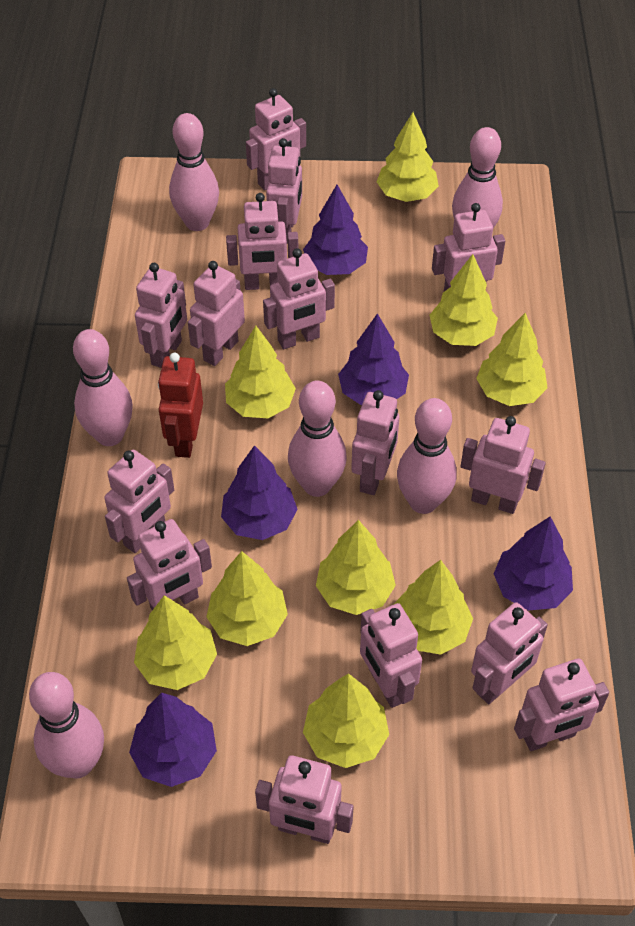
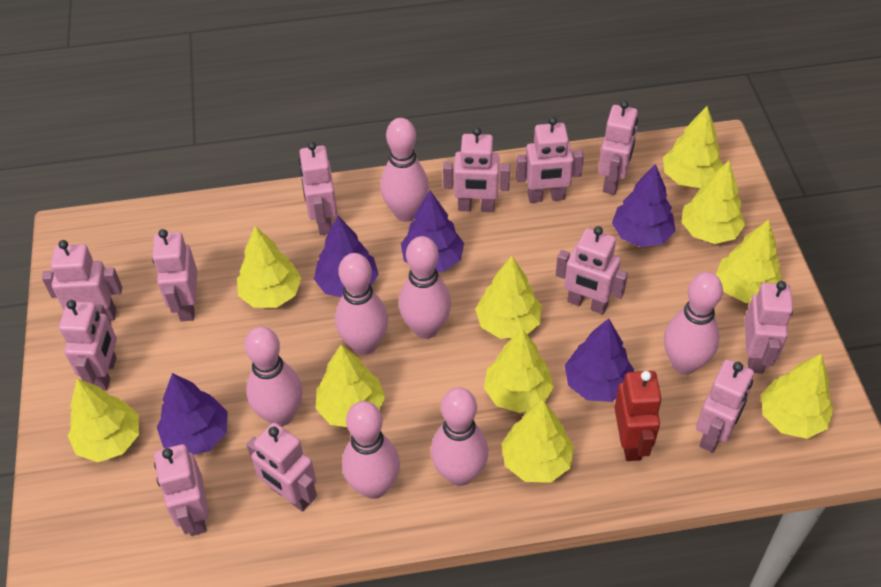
pink bowling pin: 6 -> 7
pink robot: 15 -> 12
yellow tree: 9 -> 10

